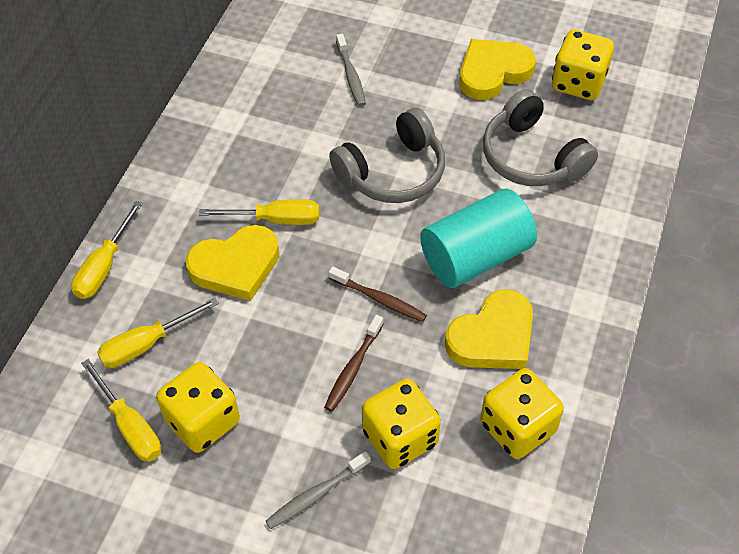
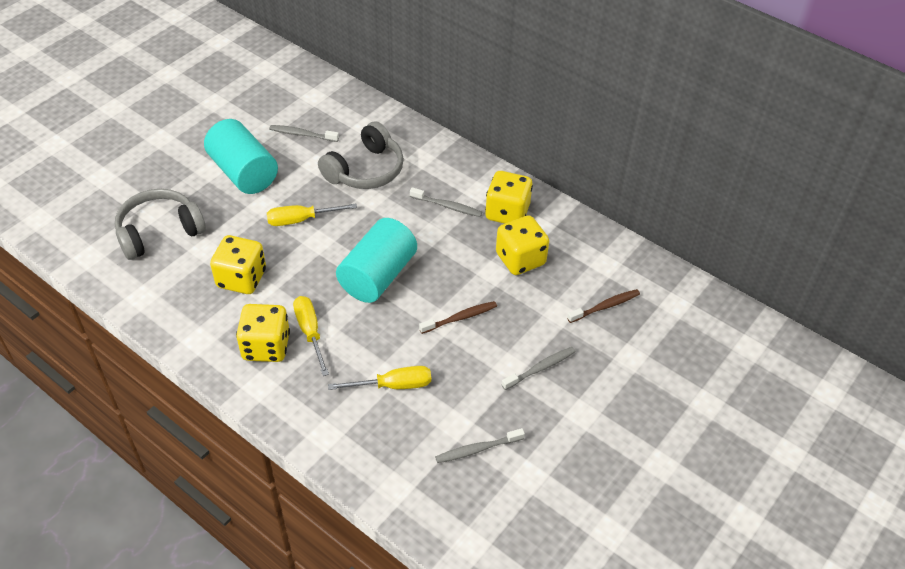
grey toothbrush: 2 -> 4
turquoise cylinder: 1 -> 2
yellow heart: 3 -> 0
yellow screwdriver: 4 -> 3

